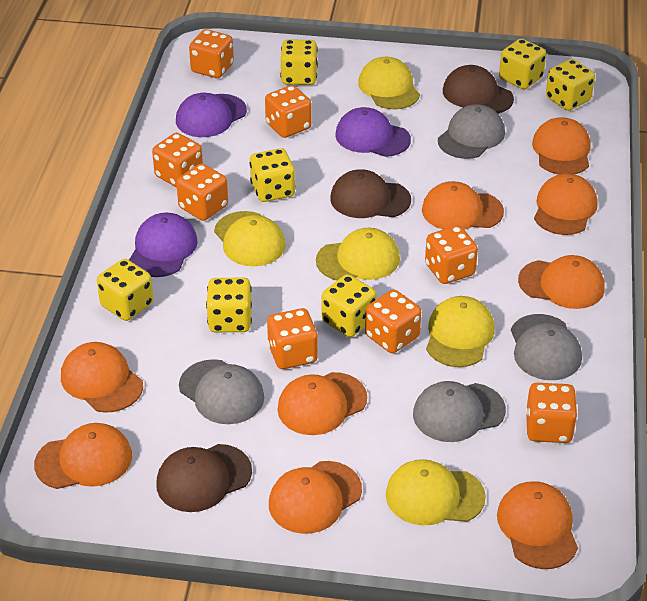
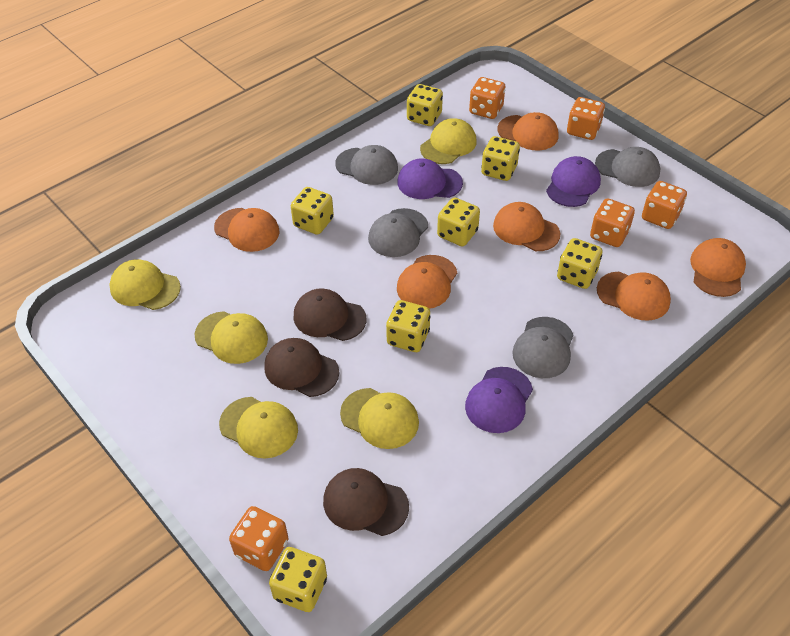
orange cap: 9 -> 6
orange dice: 8 -> 5

